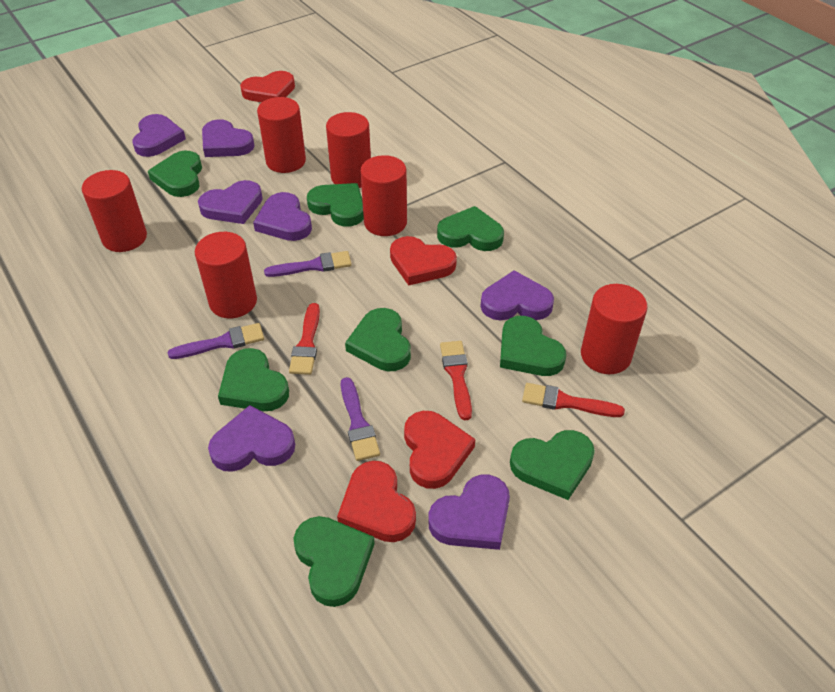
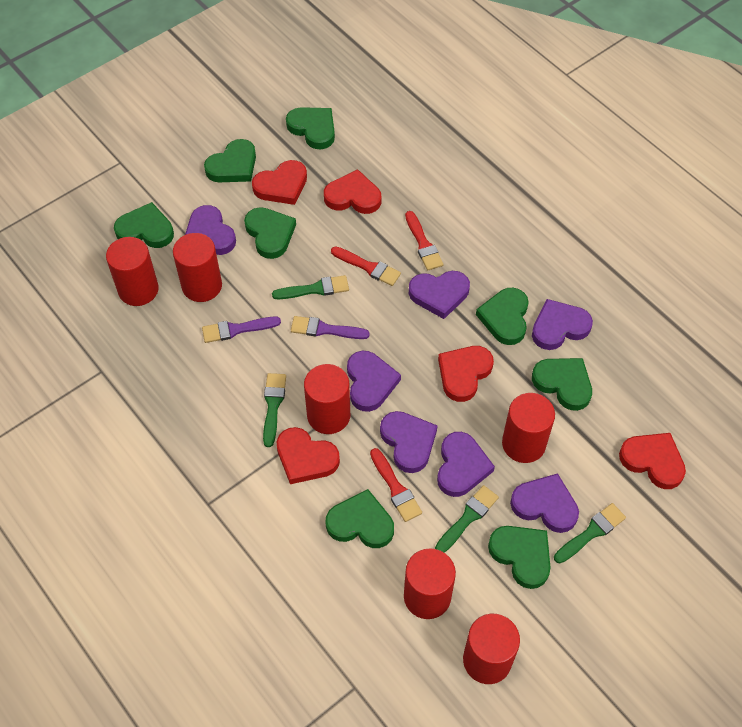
green brush: 0 -> 4
purple brush: 3 -> 2
red heart: 4 -> 5

